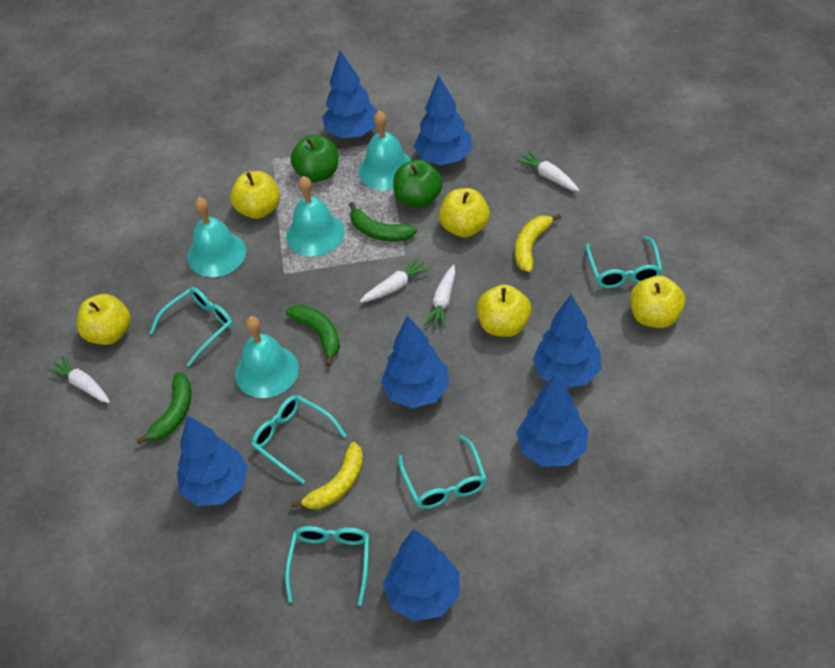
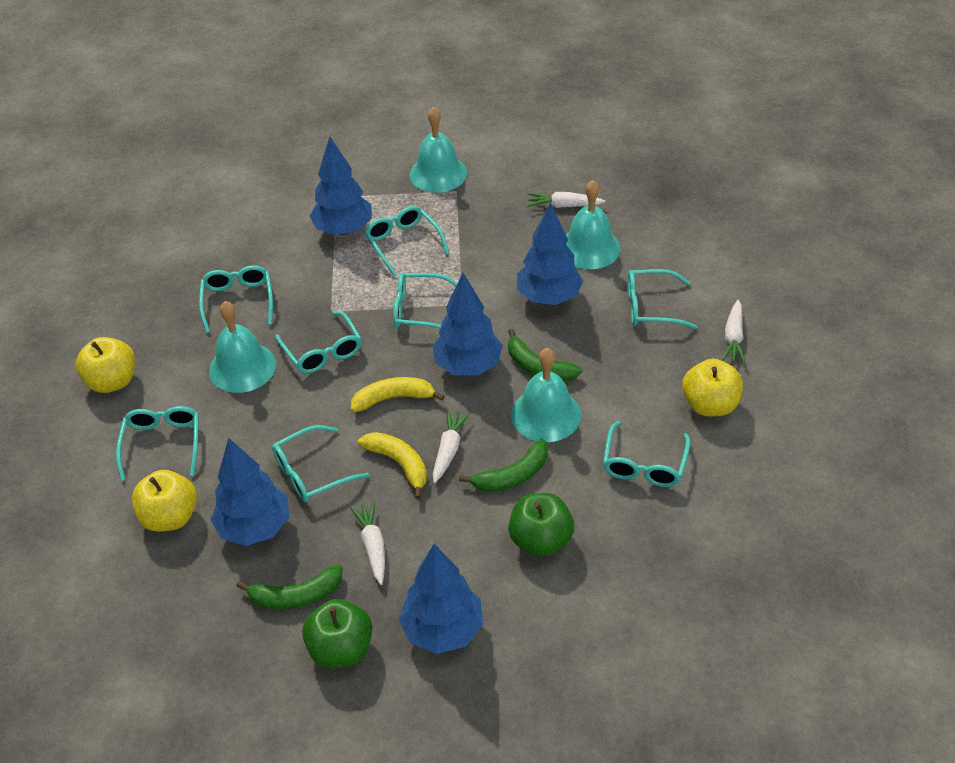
blue tree: 7 -> 5
turquoise glasses: 5 -> 8
yellow apple: 5 -> 3

